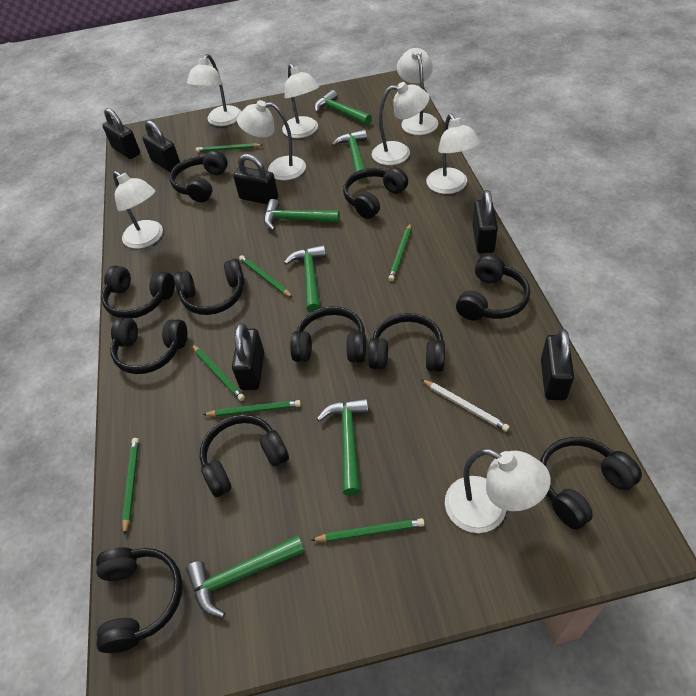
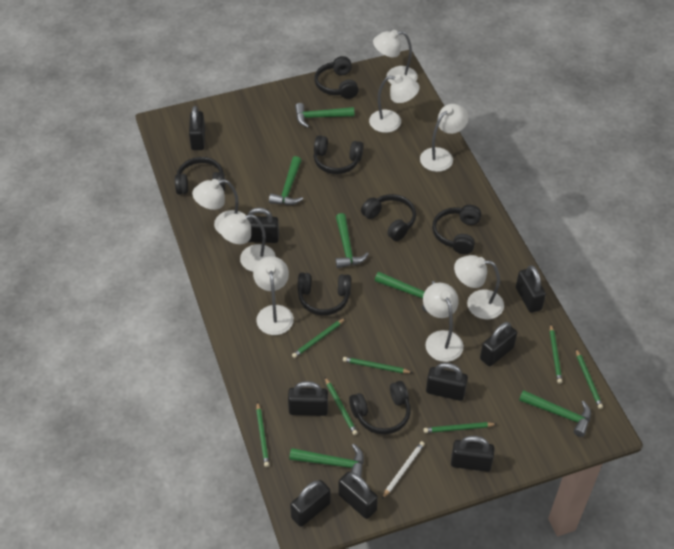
black headphones: 11 -> 7
black padlock: 6 -> 9

